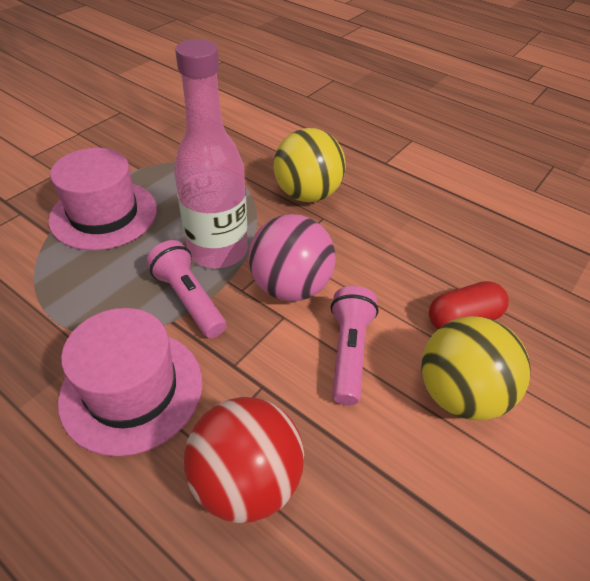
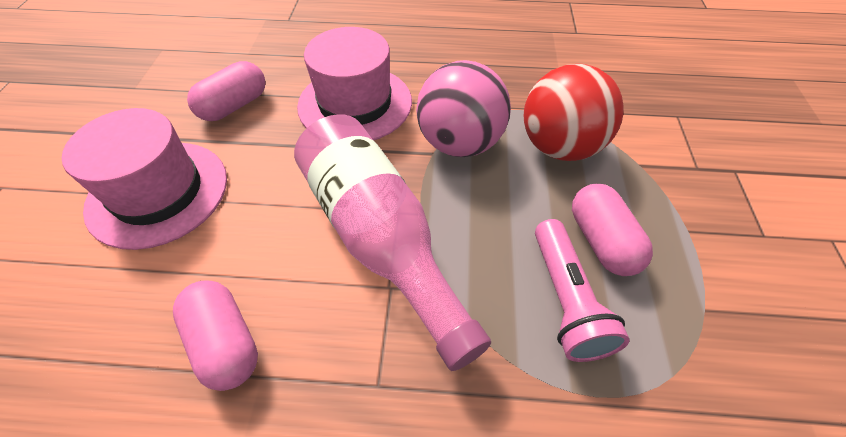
pink capsule: 0 -> 3
pink flashlight: 2 -> 1
red capsule: 1 -> 0
yellow ball: 2 -> 0

